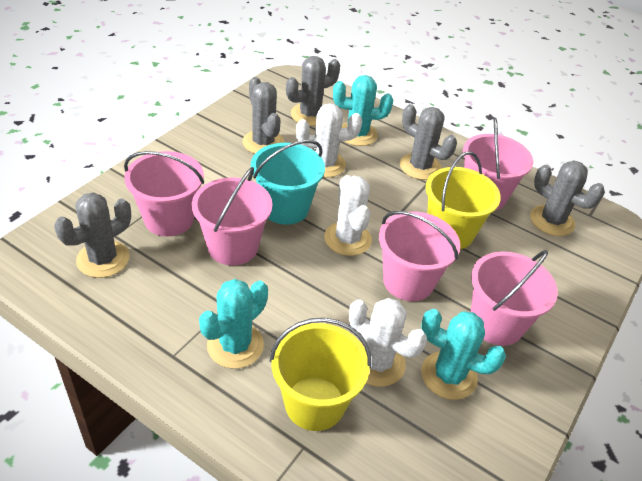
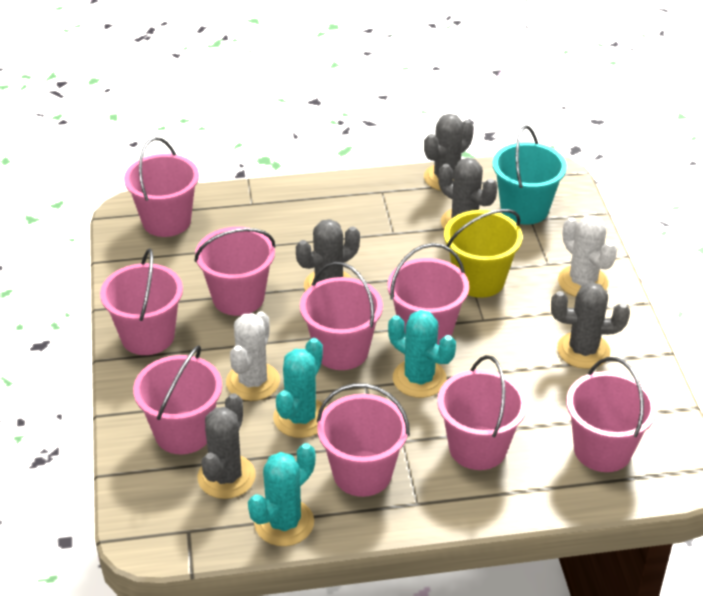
pink bucket: 5 -> 9
white cactus: 3 -> 2
yellow bucket: 2 -> 1

